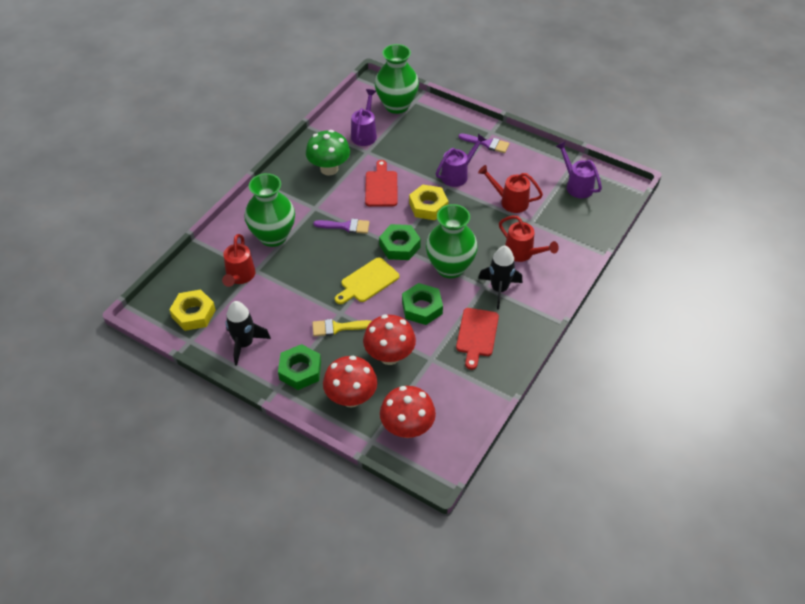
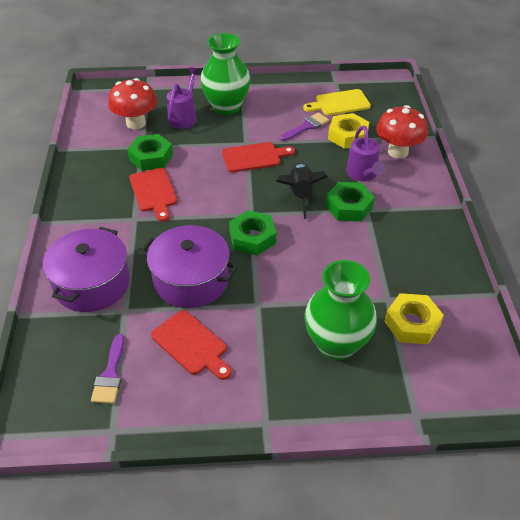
black rocket: 2 -> 1
green mushroom: 1 -> 0
green vase: 3 -> 2
purple pot: 0 -> 2
purple watering can: 3 -> 2
red cutting board: 2 -> 3
red mushroom: 3 -> 2
red watering can: 3 -> 0
yellow brush: 1 -> 0

